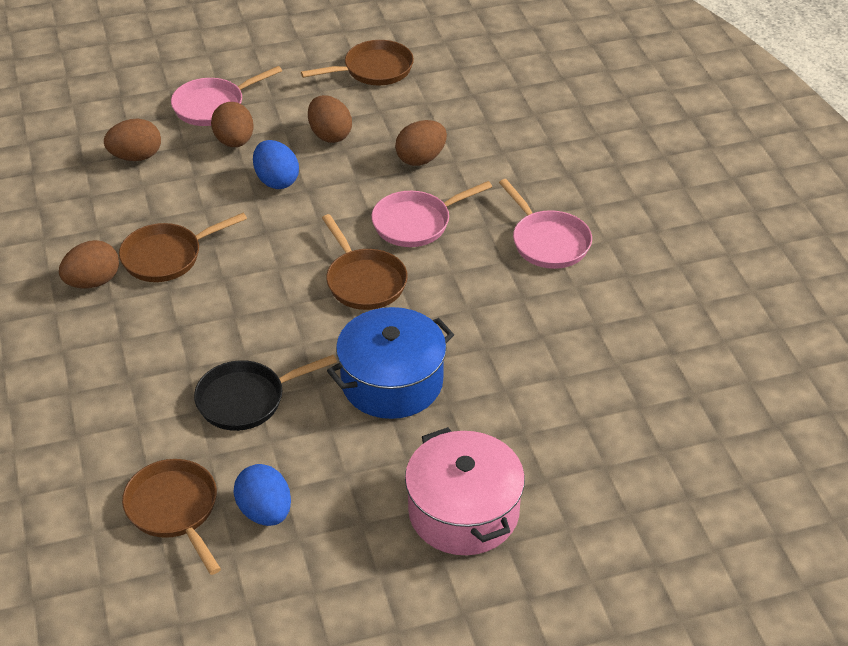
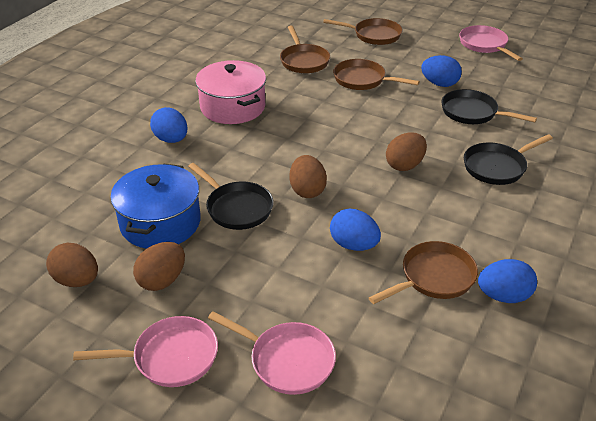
black pan: 1 -> 3
blue egg: 2 -> 4
brown egg: 5 -> 4

